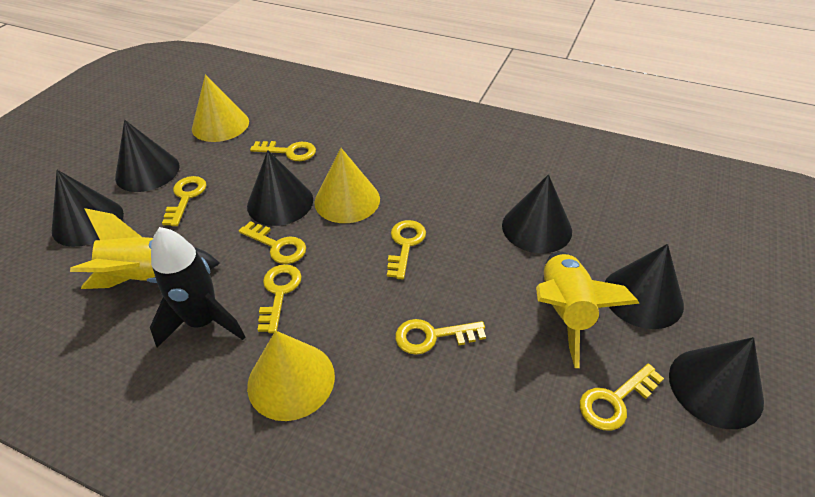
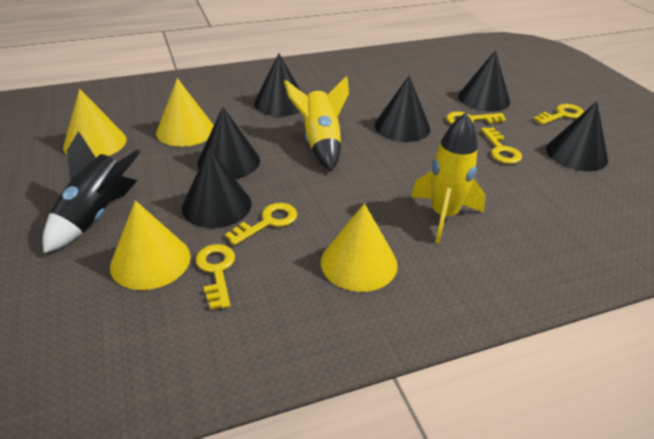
yellow cone: 3 -> 4
yellow key: 7 -> 5

